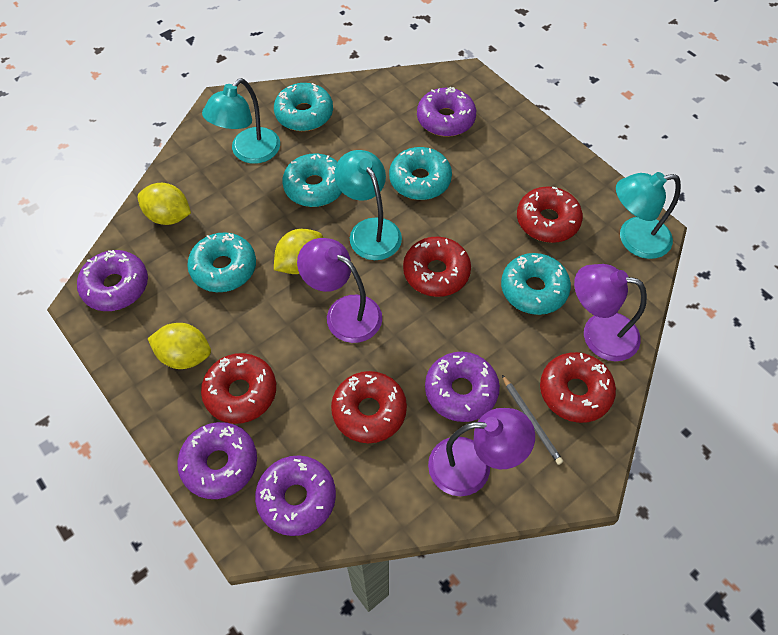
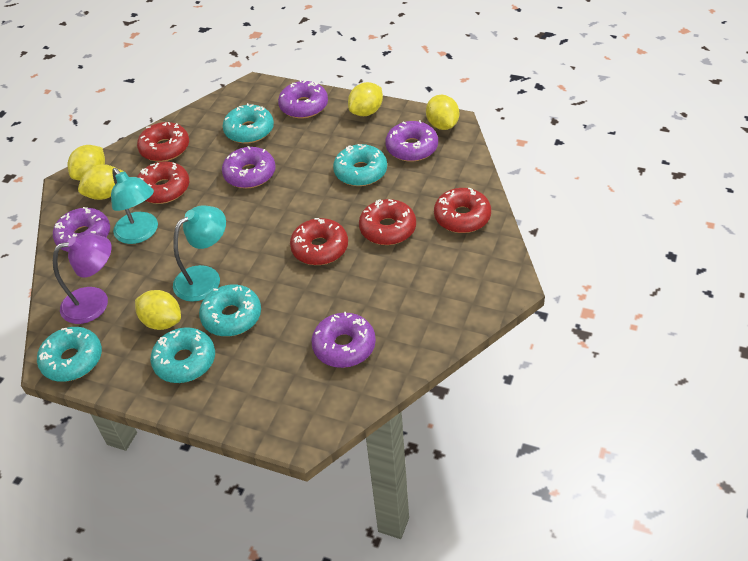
grey pencil: 1 -> 0
purple lamp: 3 -> 1
turquoise lamp: 3 -> 2
yellow lemon: 3 -> 5

